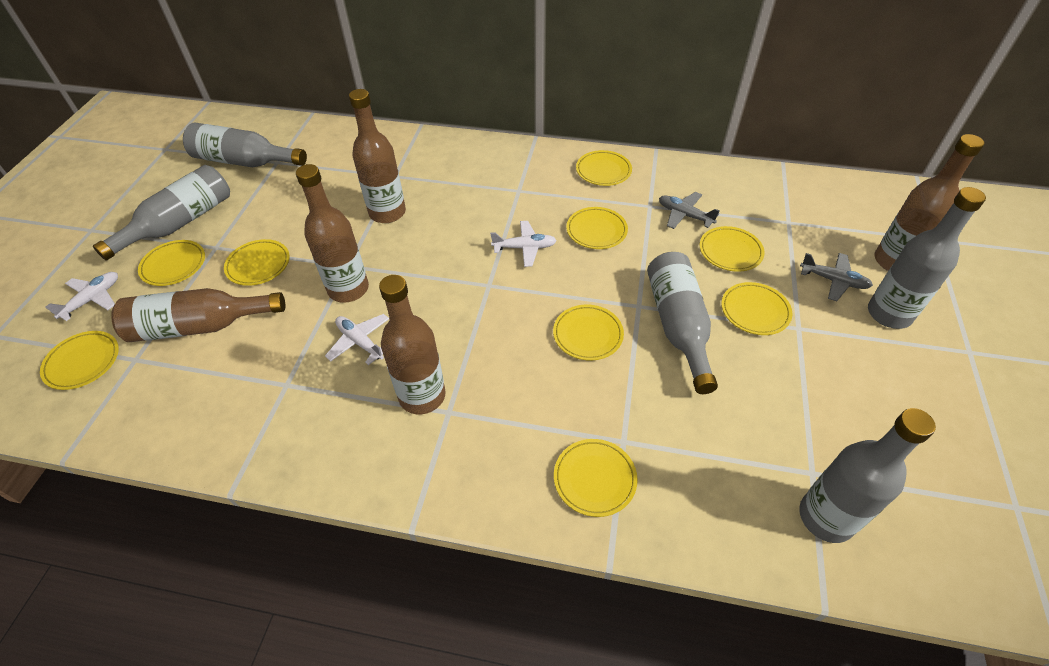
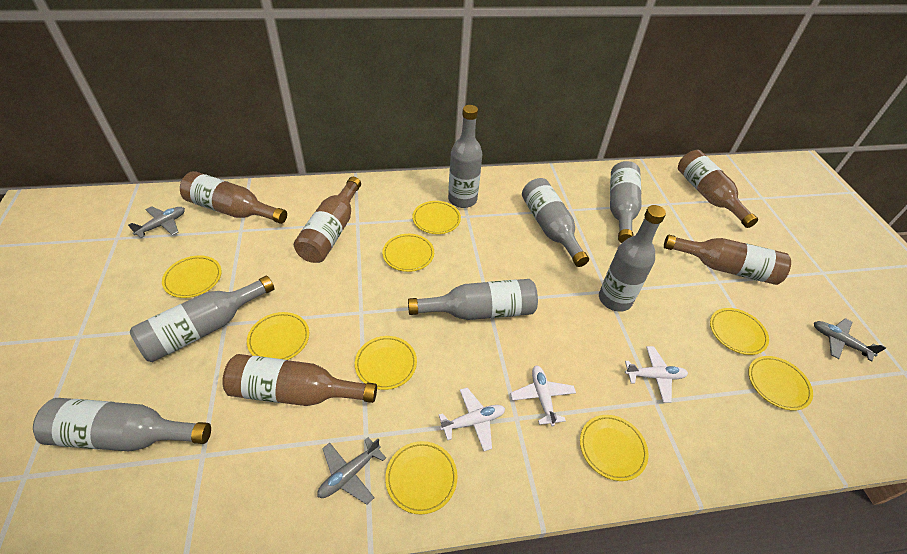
grey bottle: 5 -> 7
grey plane: 2 -> 3

